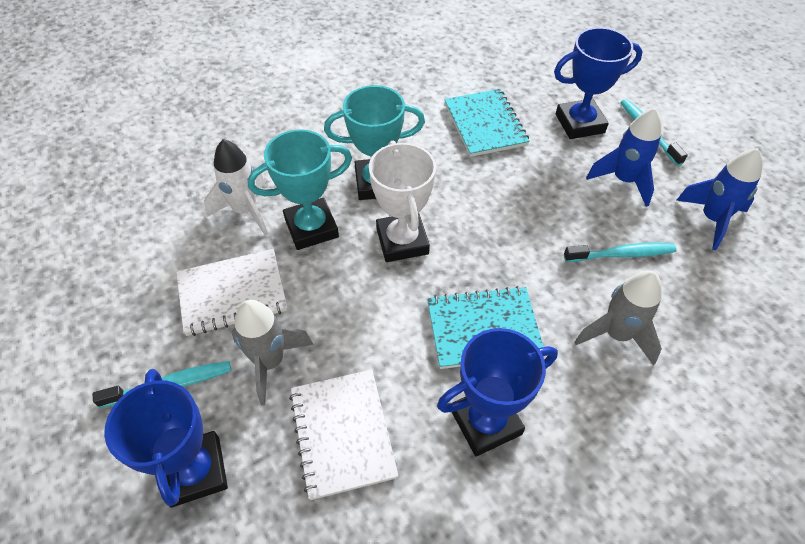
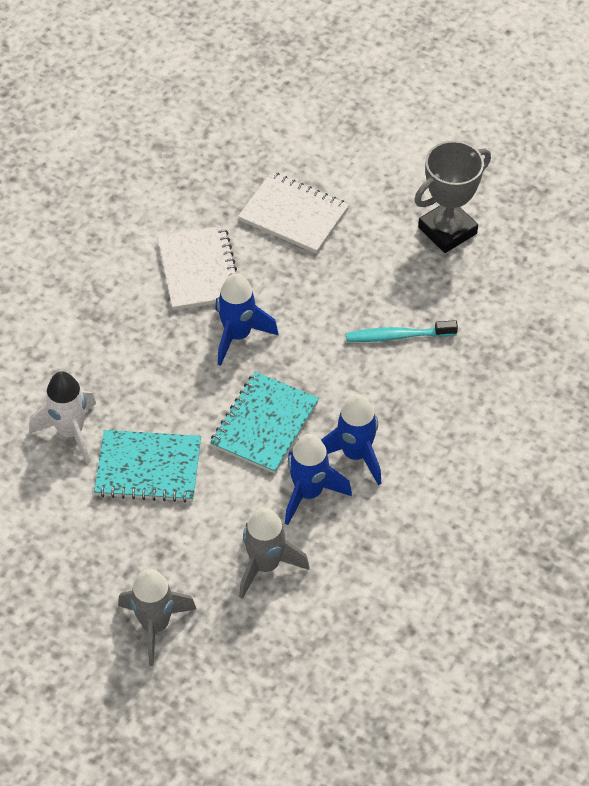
blue rocket: 2 -> 3
blue trophy: 3 -> 0
grey trophy: 0 -> 1
turquoise toothbrush: 3 -> 1
turquoise trophy: 2 -> 0
white trophy: 1 -> 0

